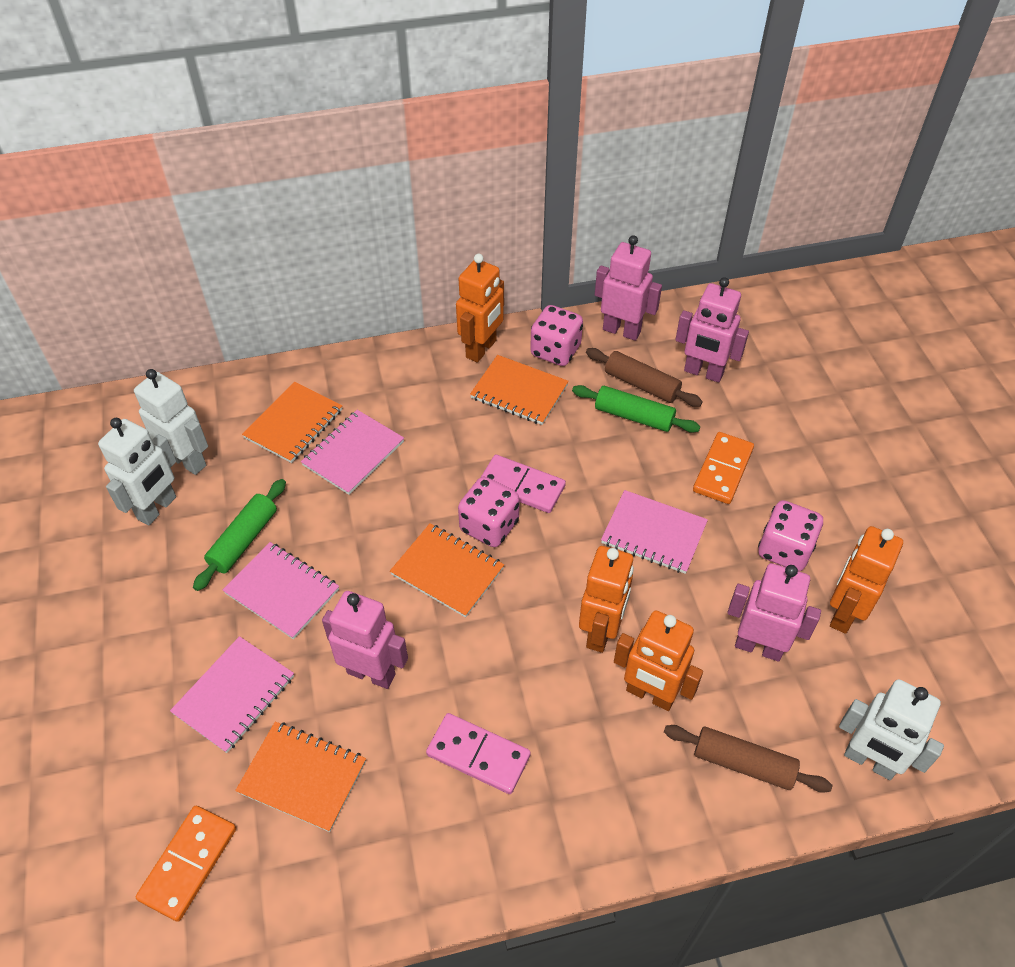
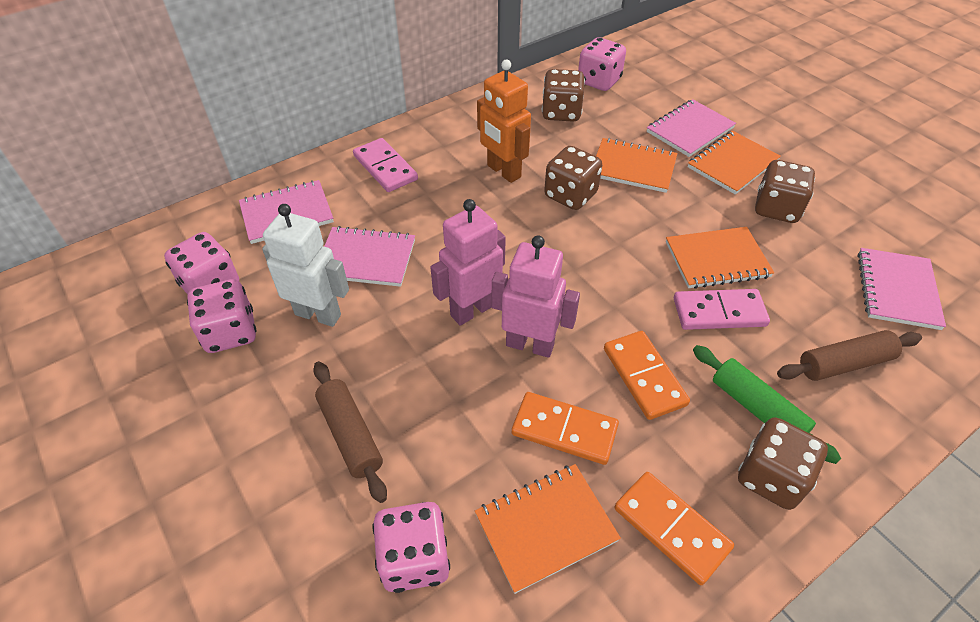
brown dice: 0 -> 4
green rolling pin: 2 -> 1
orange domino: 2 -> 3
orange robot: 4 -> 1
pink dice: 3 -> 4
pink robot: 4 -> 2
white robot: 3 -> 1

